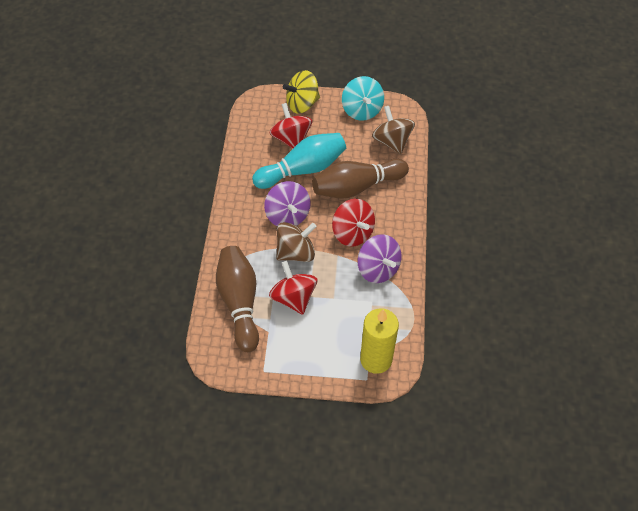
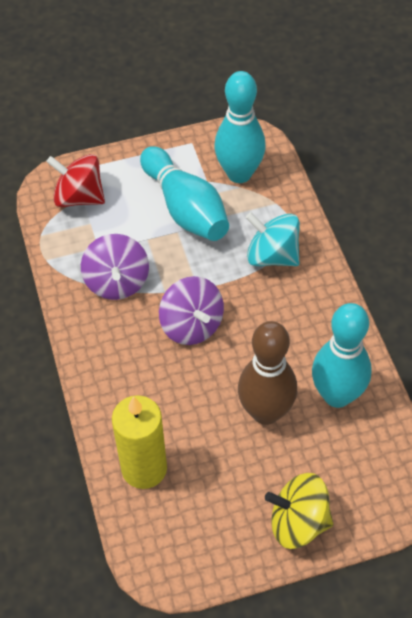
brown bowling pin: 2 -> 1
brown spinning top: 2 -> 0
red spinning top: 3 -> 1
turquoise bowling pin: 1 -> 3

